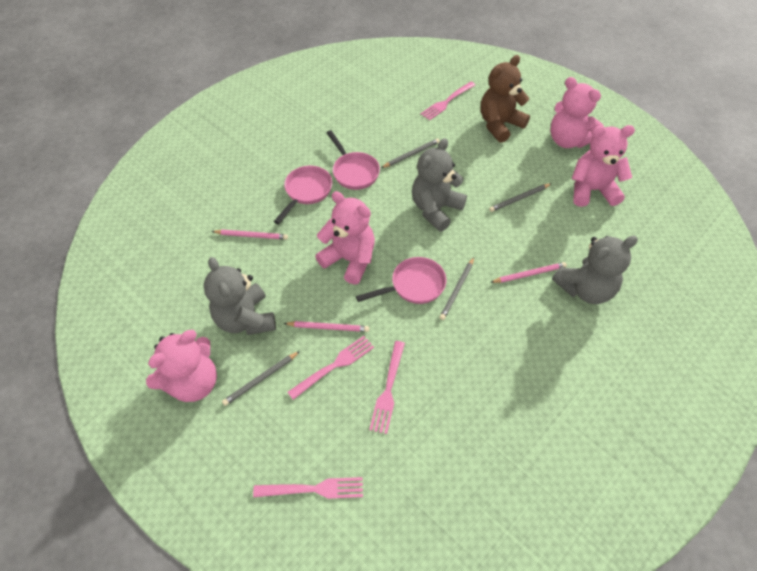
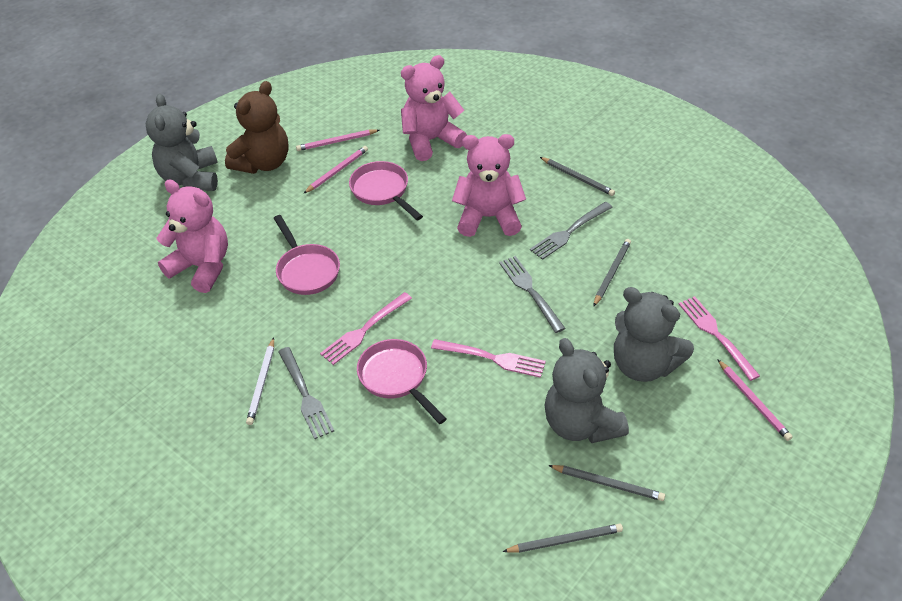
grey fork: 0 -> 3
pink fork: 4 -> 3
pink teddy bear: 4 -> 3
white pencil: 0 -> 1

